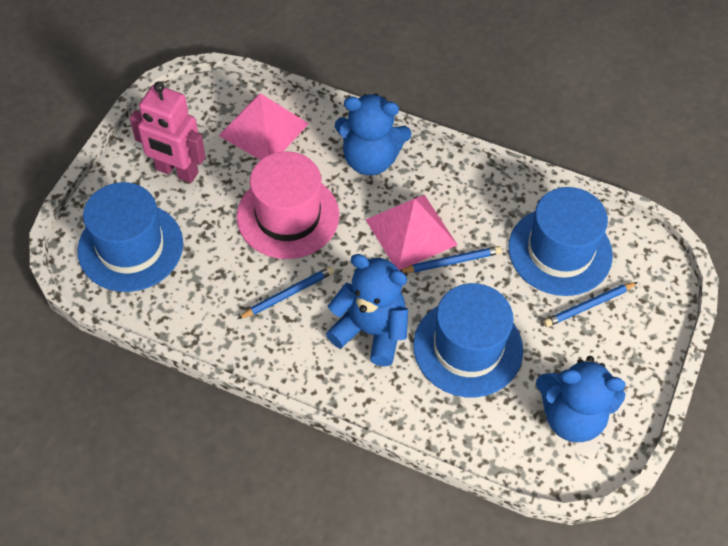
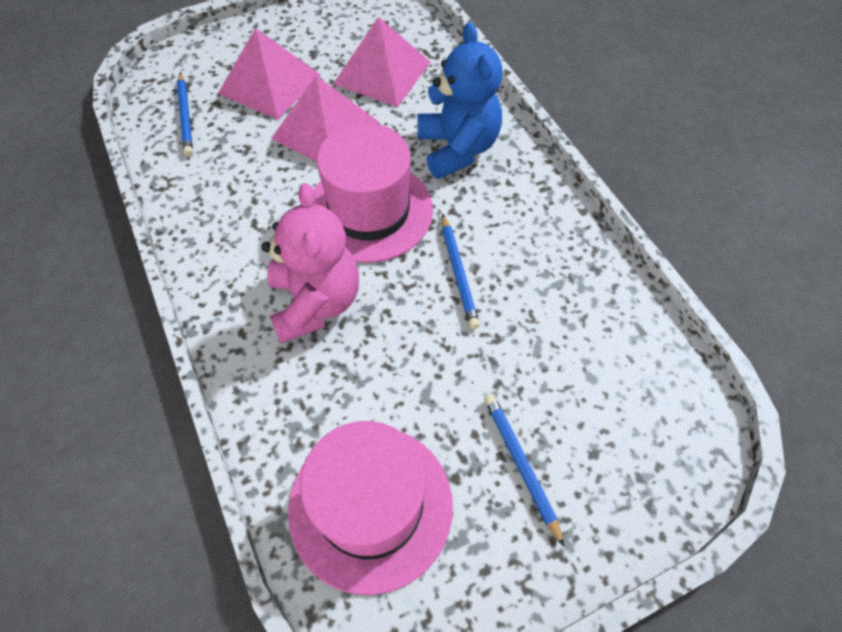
blue hat: 3 -> 0
blue teddy bear: 3 -> 1
pink hat: 1 -> 2
pink pyramid: 2 -> 3
pink robot: 1 -> 0
pink teddy bear: 0 -> 1

